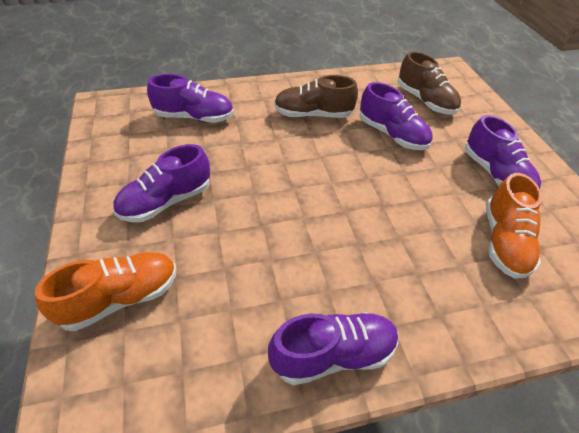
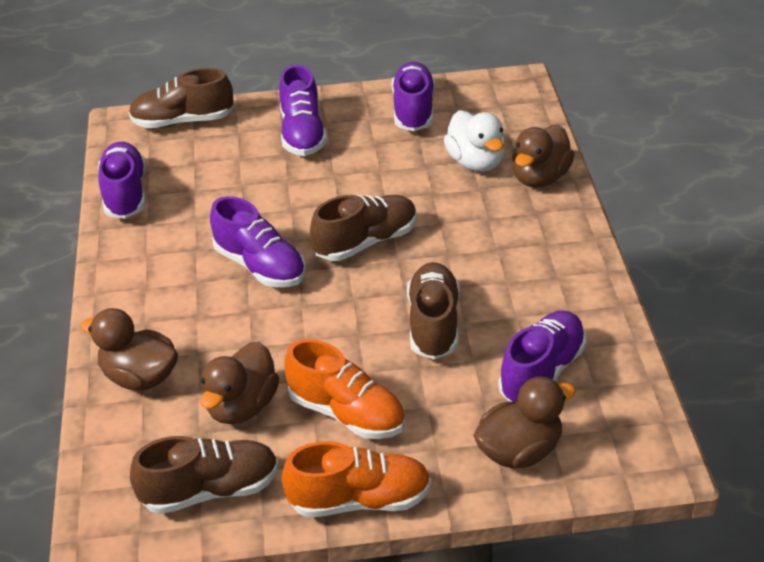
brown duck: 0 -> 4
brown shoe: 2 -> 4
white duck: 0 -> 1

